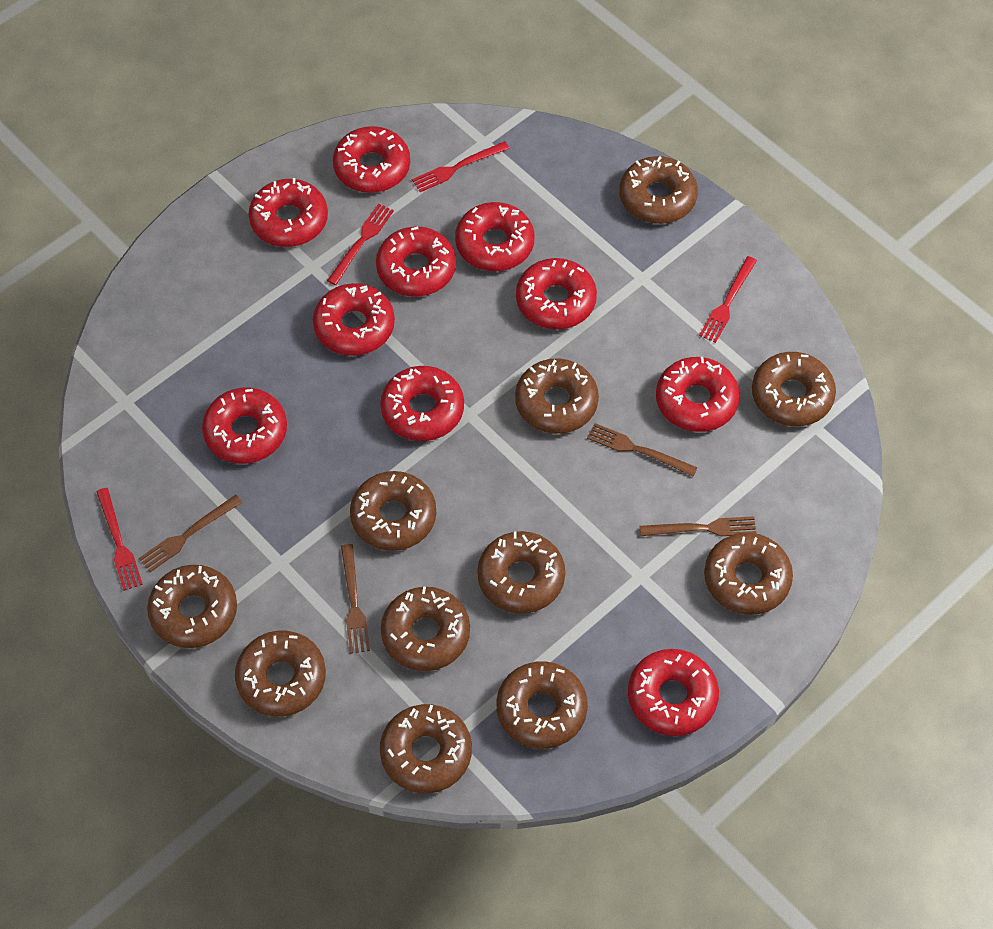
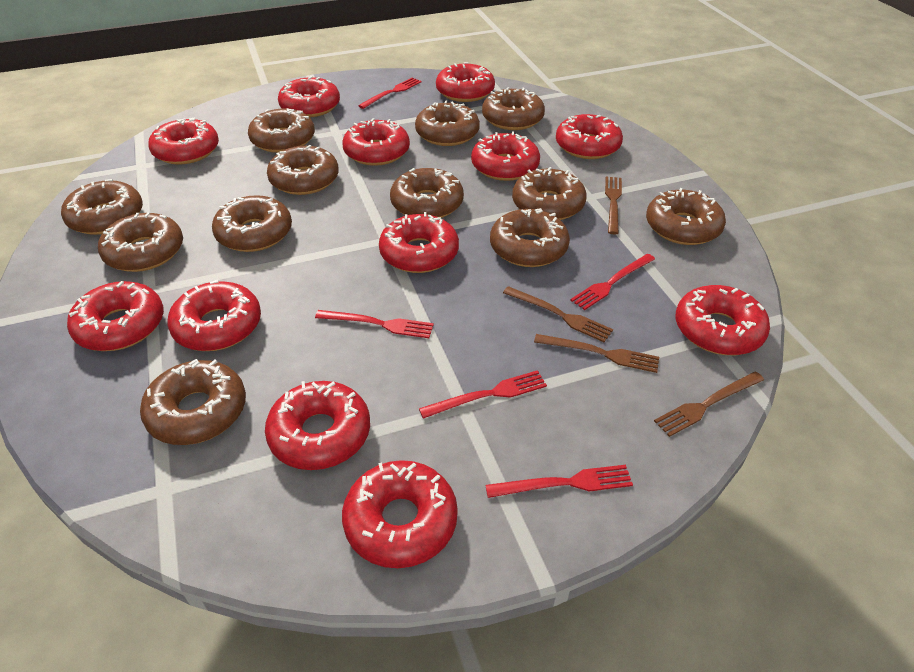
brown donut: 11 -> 12
red donut: 10 -> 12
red fork: 4 -> 5

